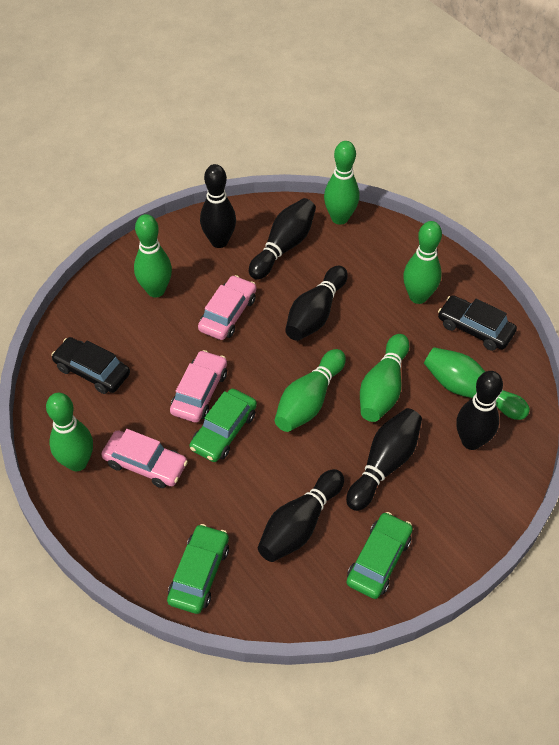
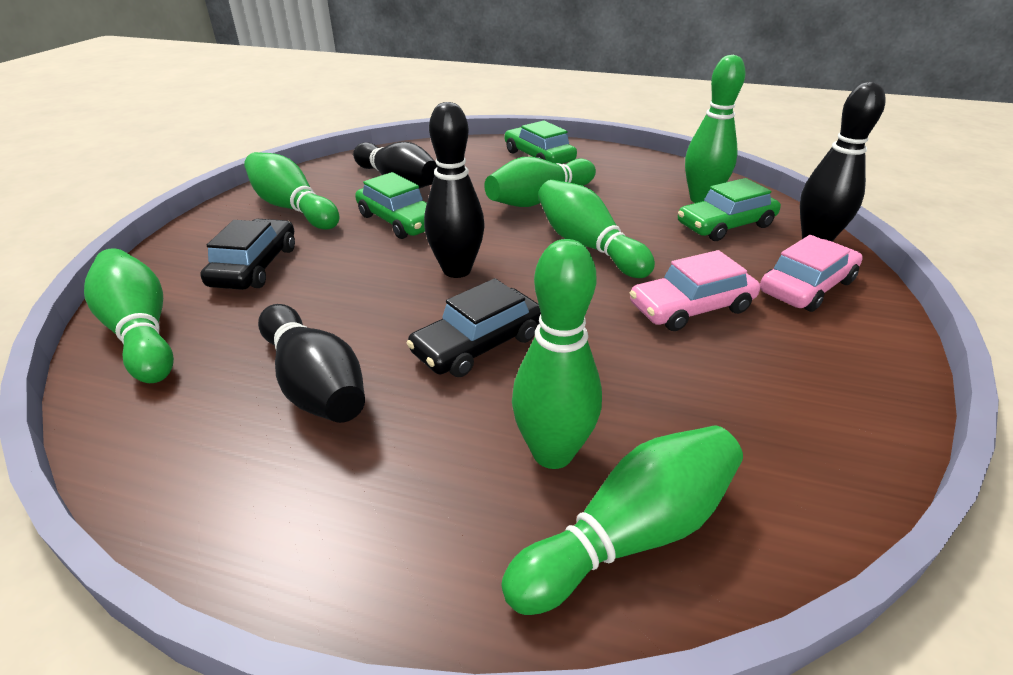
black bowling pin: 6 -> 4
pink car: 3 -> 2

